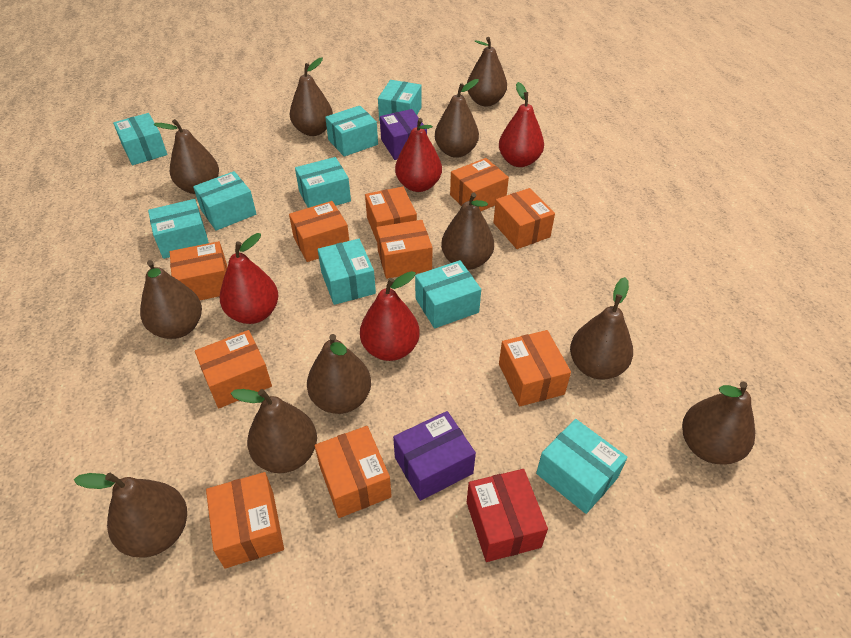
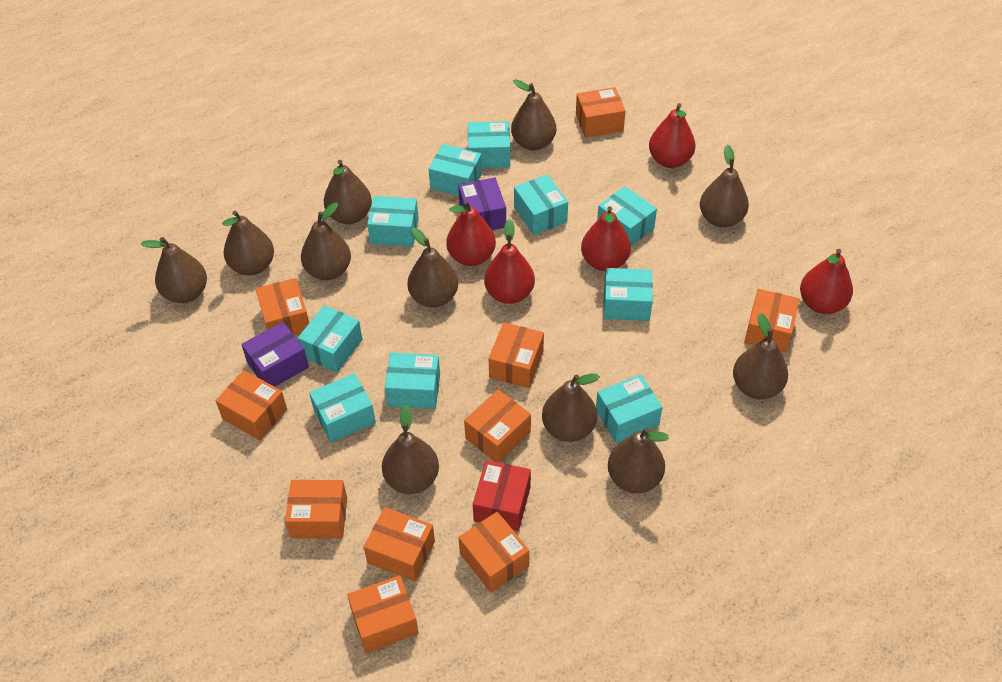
red pear: 4 -> 5
turquoise box: 9 -> 10

